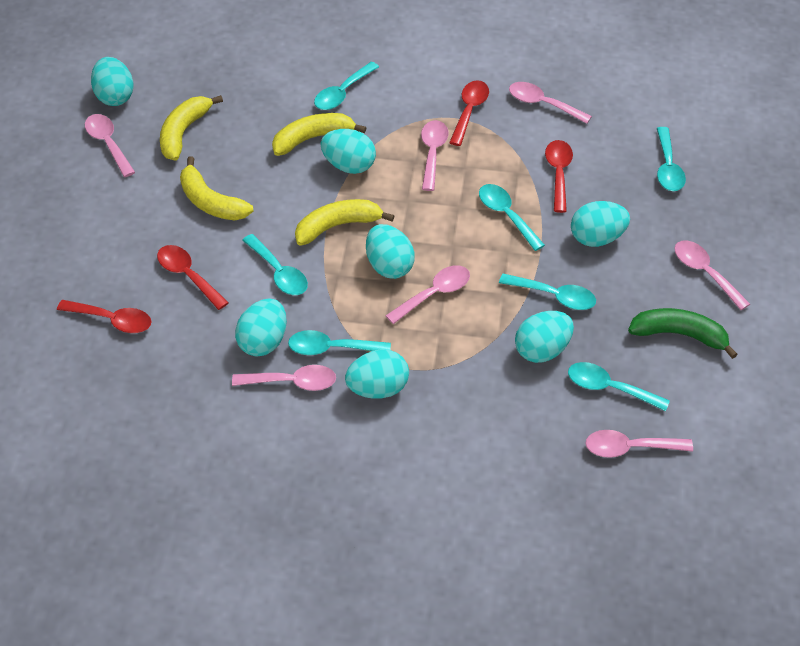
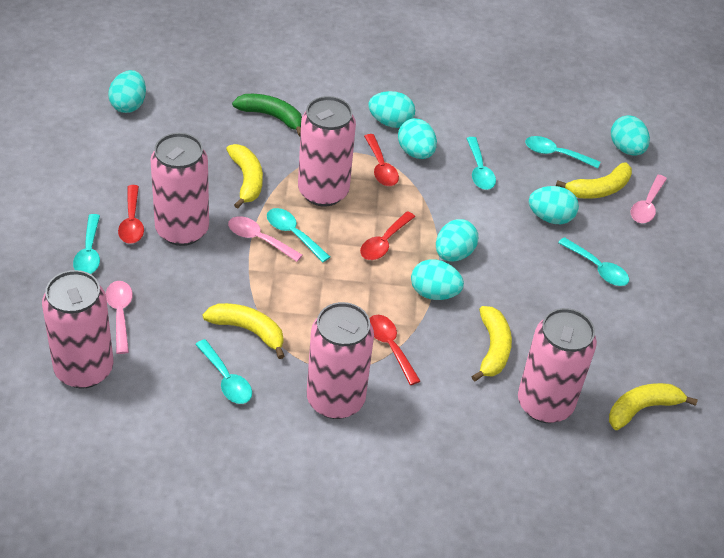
pink can: 0 -> 5
pink spoon: 7 -> 3
turquoise spoon: 7 -> 6
yellow banana: 4 -> 5

